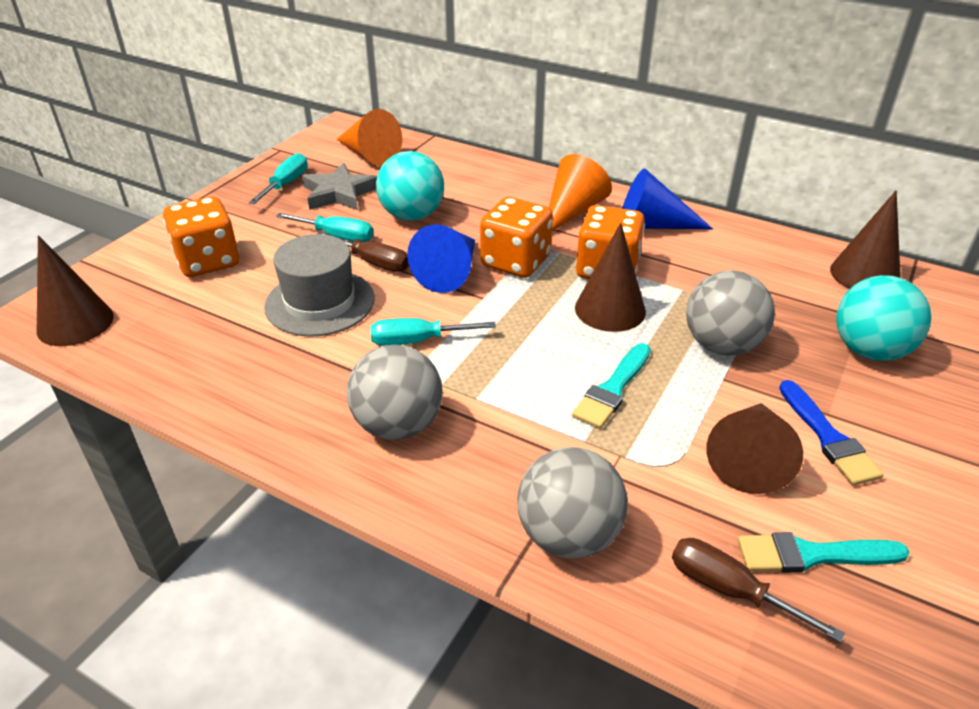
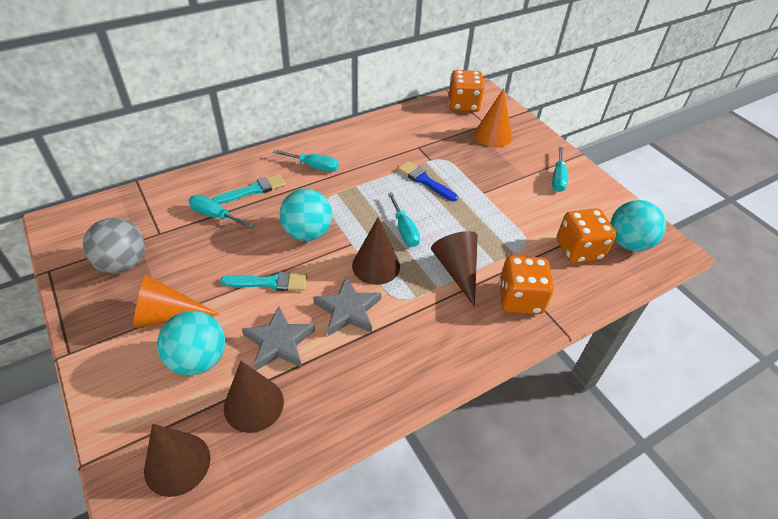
blue cone: 2 -> 0
brown screwdriver: 2 -> 0
grey ball: 3 -> 1
grey hat: 1 -> 0
grey star: 1 -> 2
turquoise ball: 2 -> 3
turquoise screwdriver: 3 -> 4

